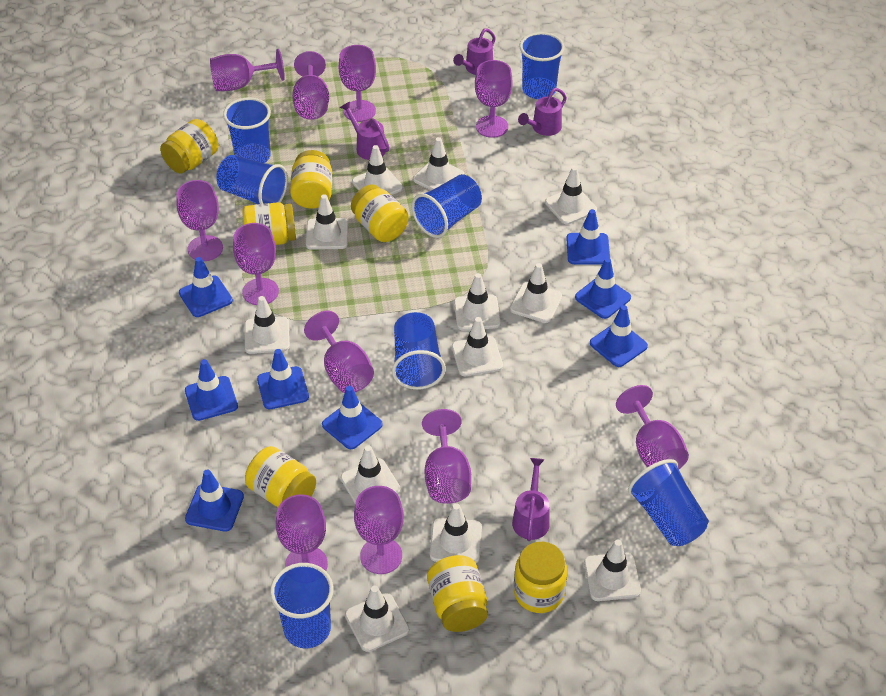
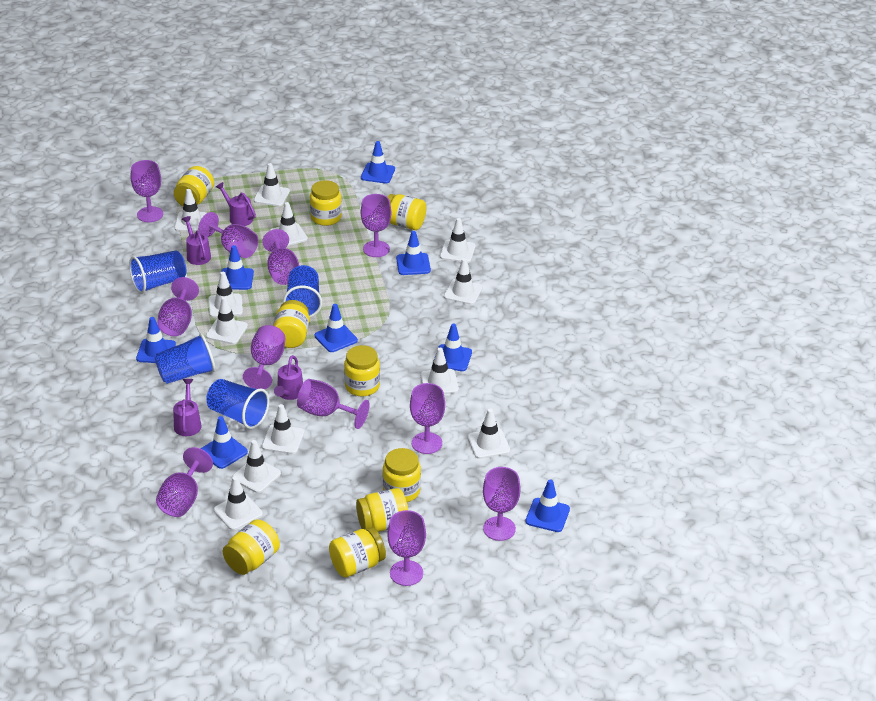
blue cup: 7 -> 4
yellow jar: 7 -> 9

